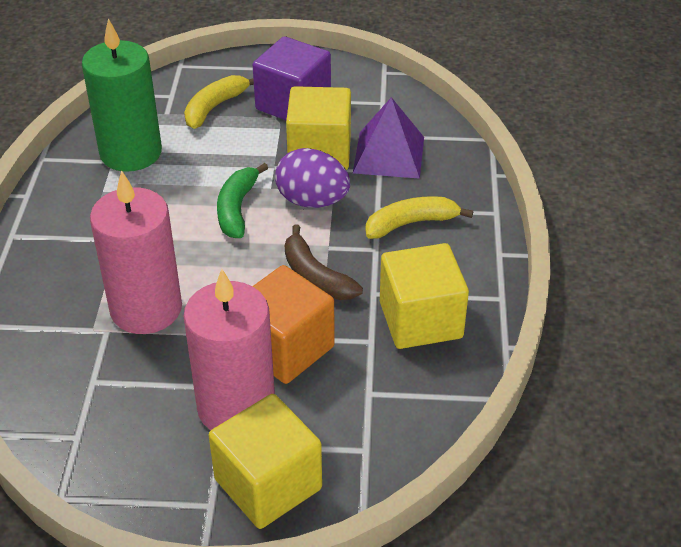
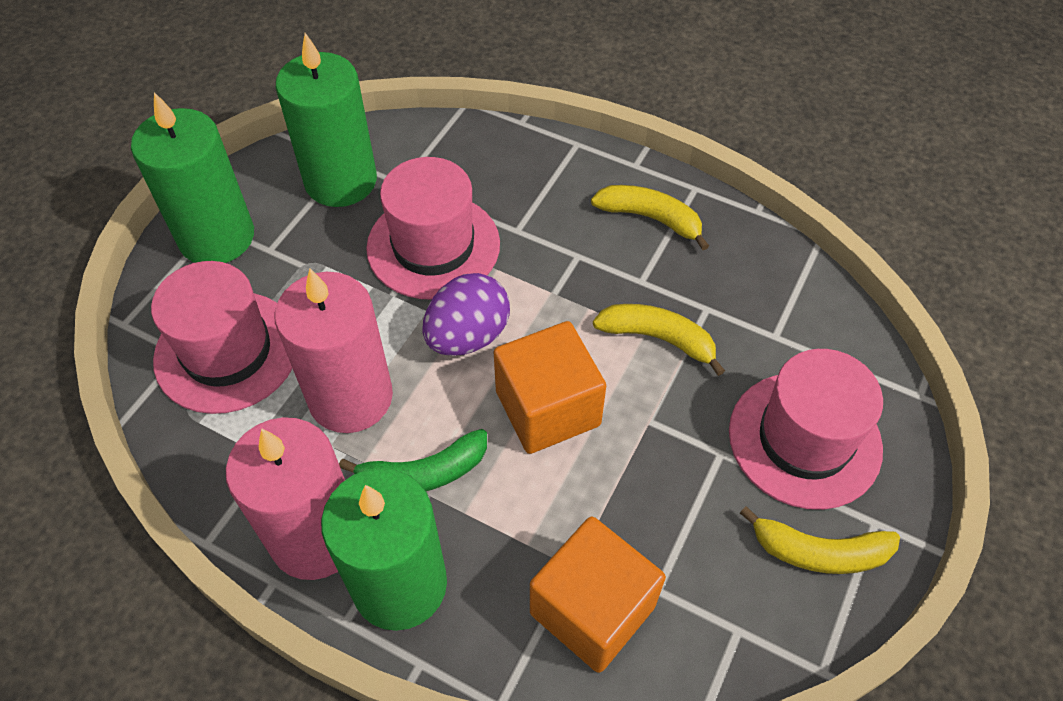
brown banana: 1 -> 0
green candle: 1 -> 3
orange cube: 1 -> 2
pink hat: 0 -> 3
purple cube: 1 -> 0
purple pyramid: 1 -> 0
yellow banana: 2 -> 3
yellow cube: 3 -> 0

